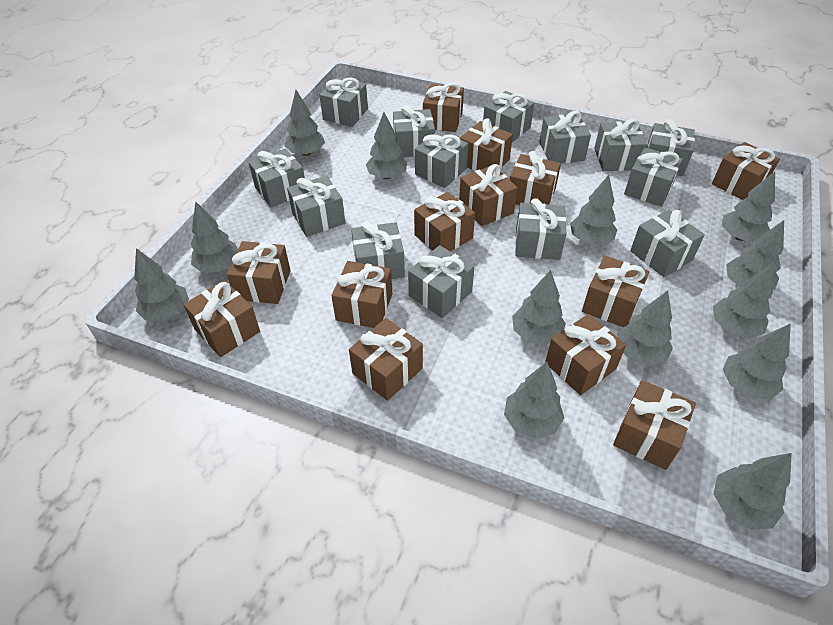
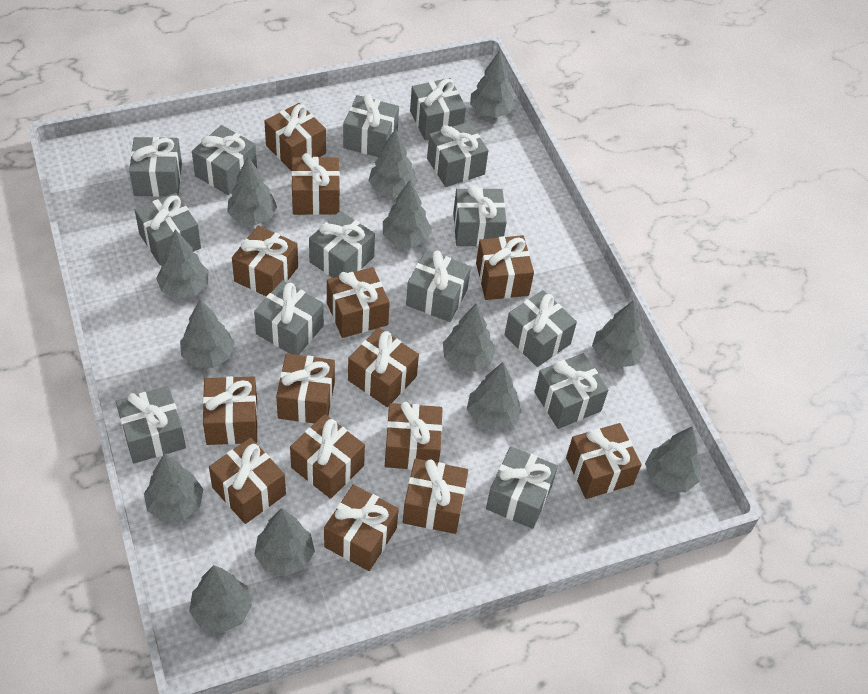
brown gift: 13 -> 14

